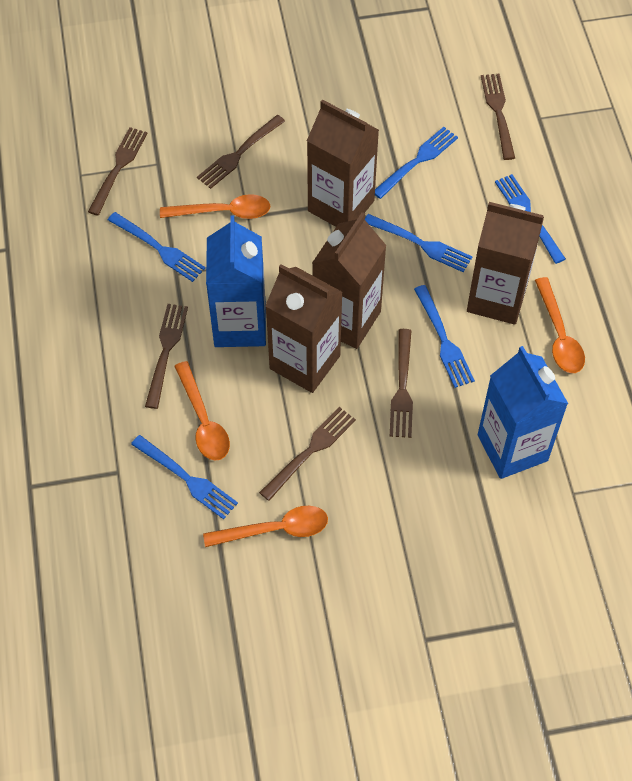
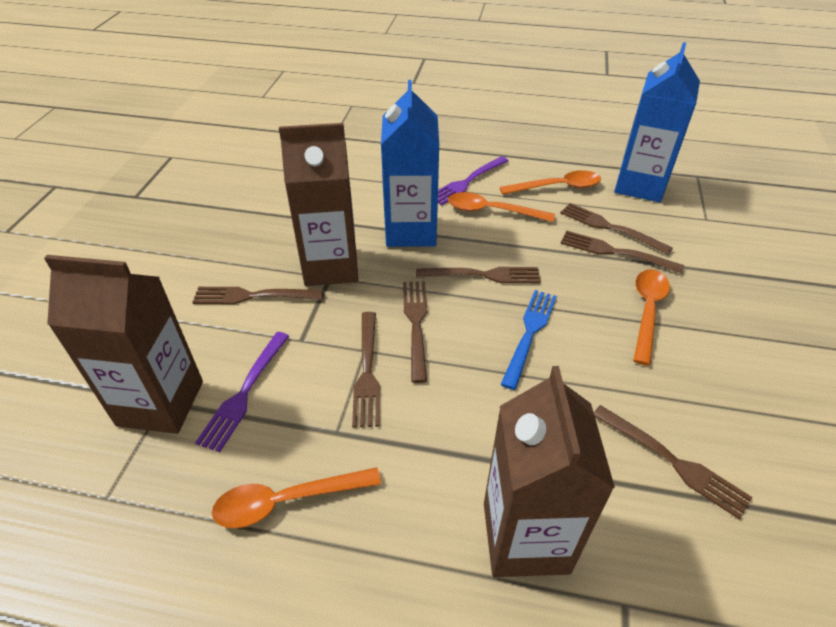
blue fork: 6 -> 1
brown carton: 4 -> 3
brown fork: 6 -> 7
purple fork: 0 -> 2

